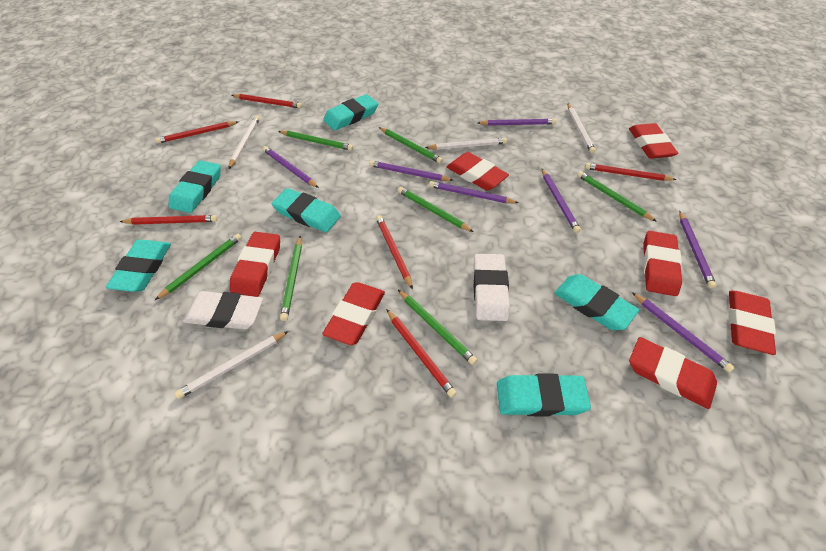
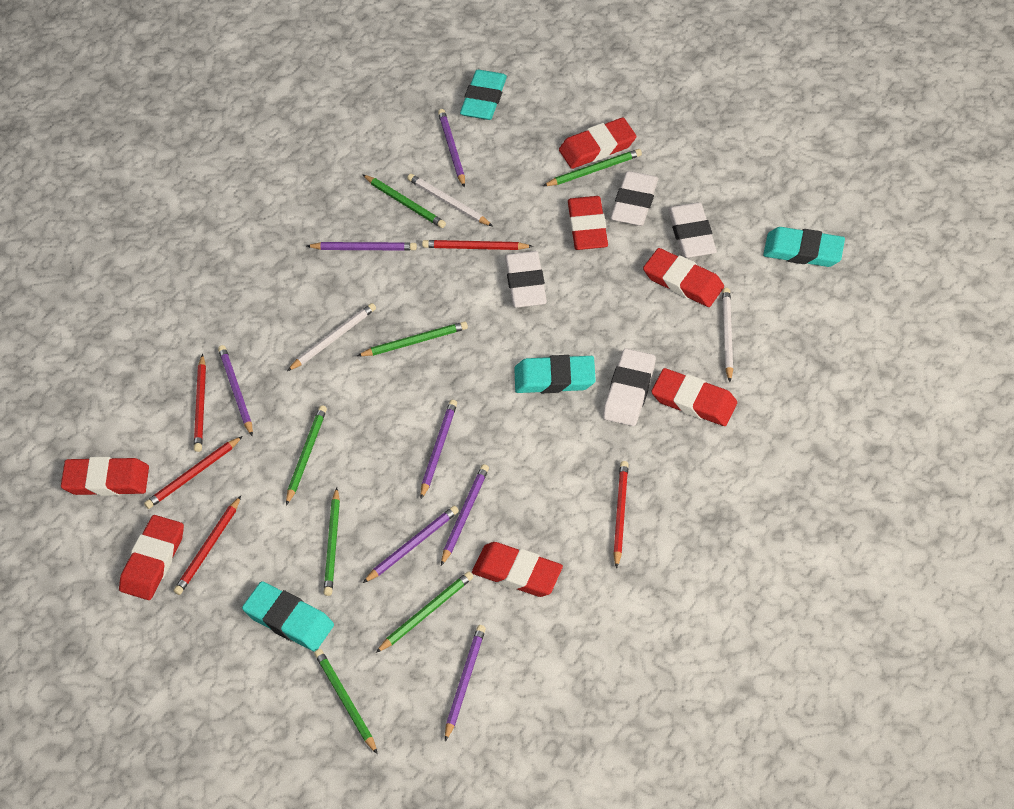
red pencil: 6 -> 5
turquoise eraser: 6 -> 4
white eraser: 2 -> 4
white pencil: 4 -> 3

